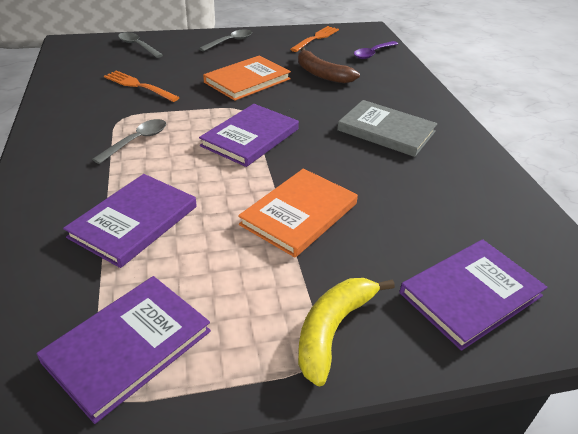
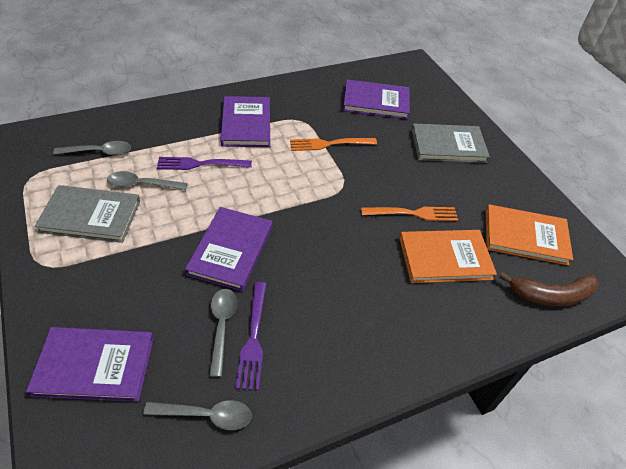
grey book: 1 -> 2
grey spoon: 3 -> 4
purple fork: 0 -> 2
purple spoon: 1 -> 0
yellow banana: 1 -> 0

